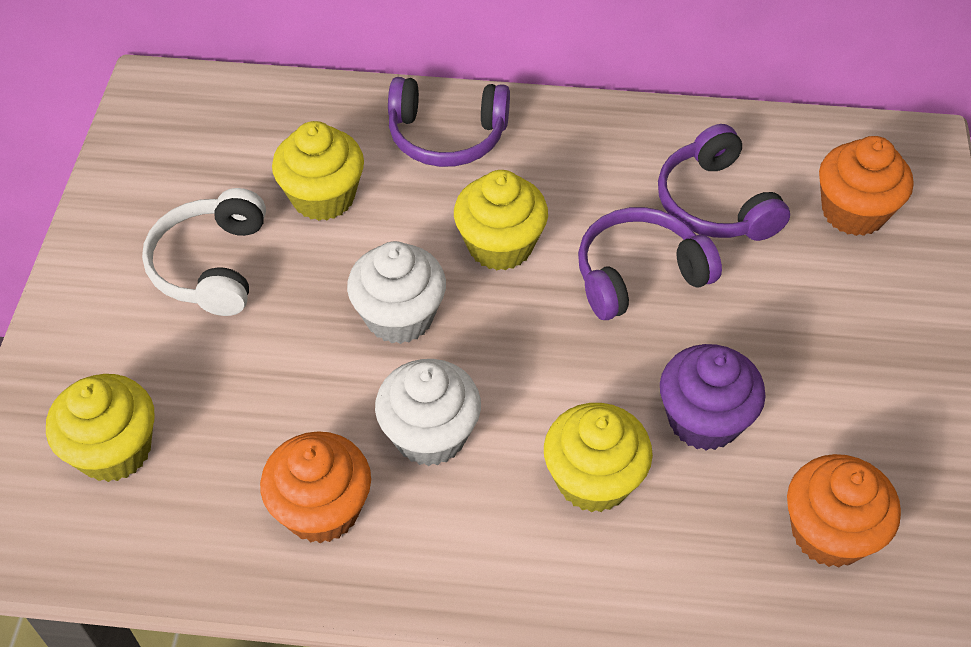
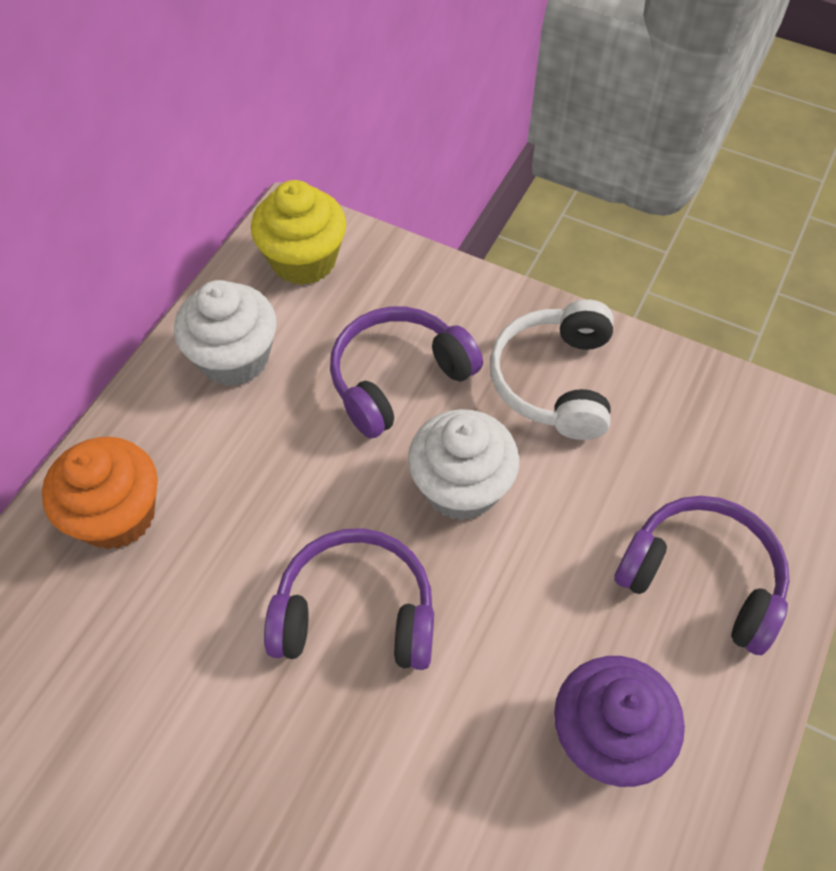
orange cupcake: 3 -> 1
yellow cupcake: 4 -> 1

